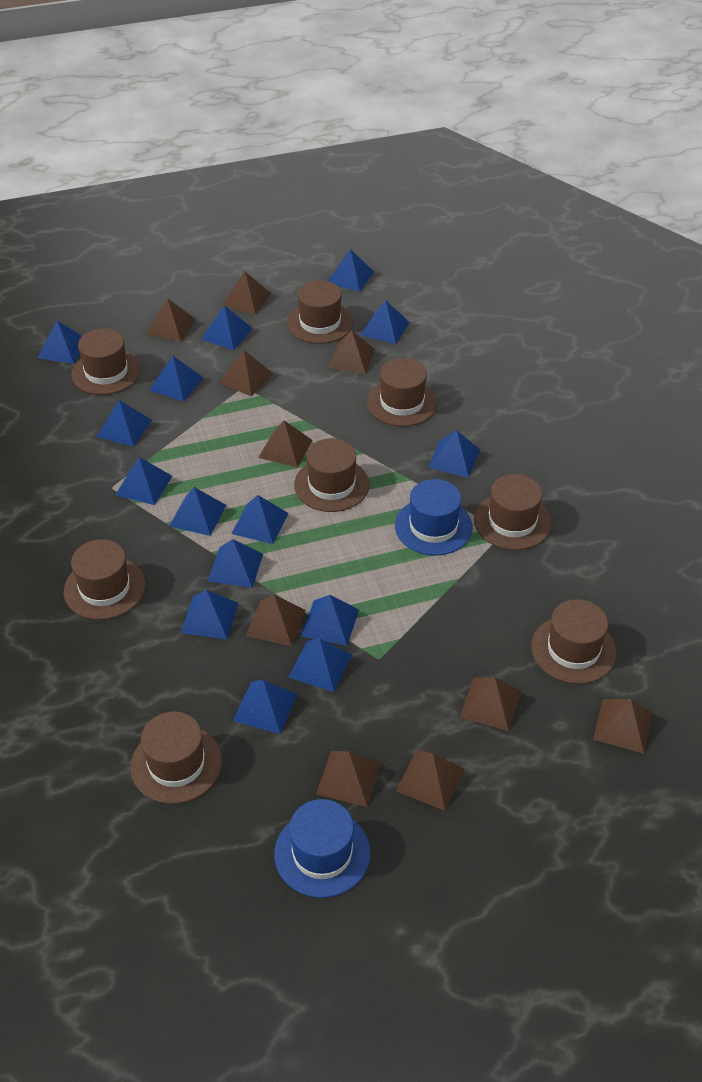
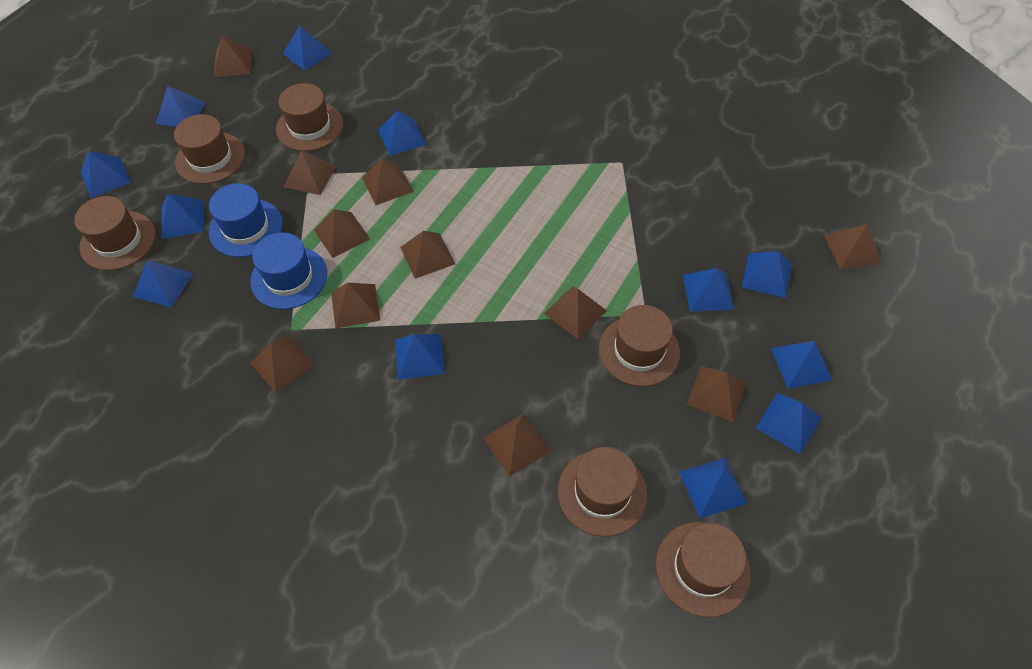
blue pyramid: 15 -> 12
brown hat: 8 -> 6
brown pyramid: 10 -> 11

